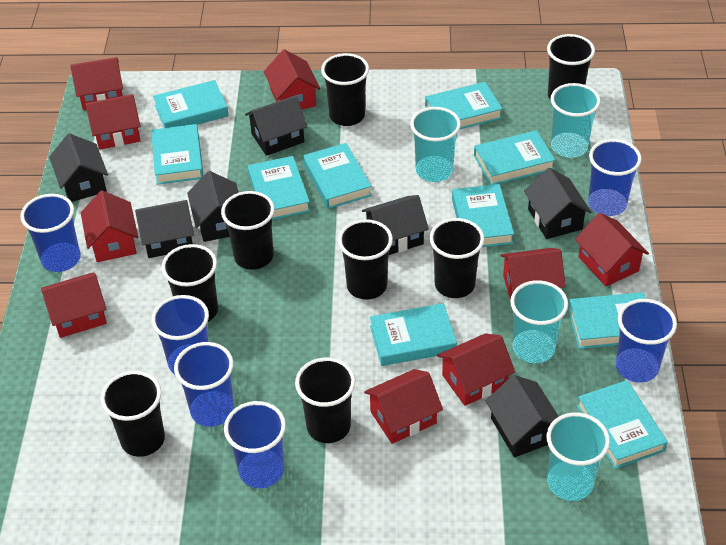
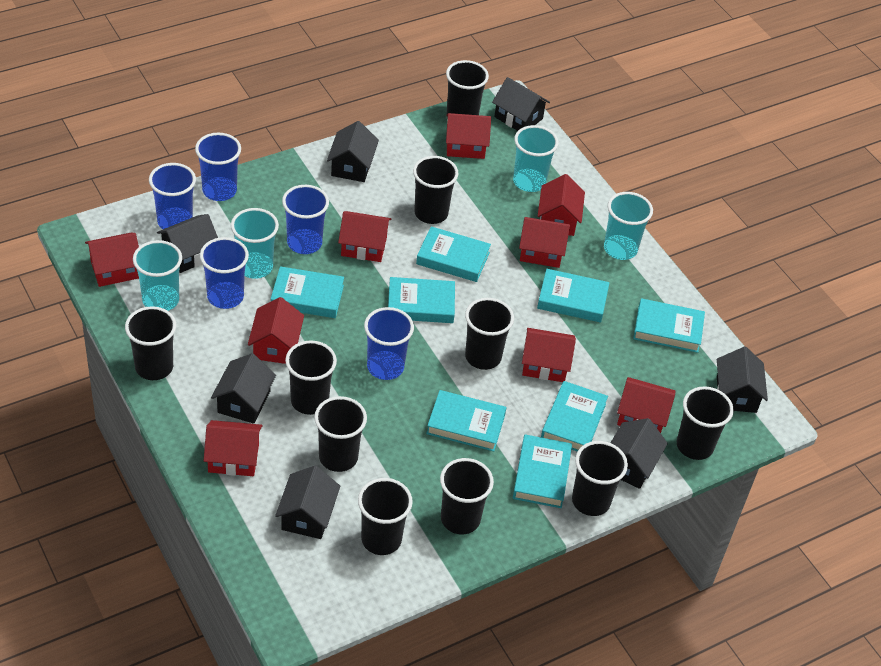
black cup: 8 -> 10
blue cup: 6 -> 5
turquoise book: 10 -> 8

